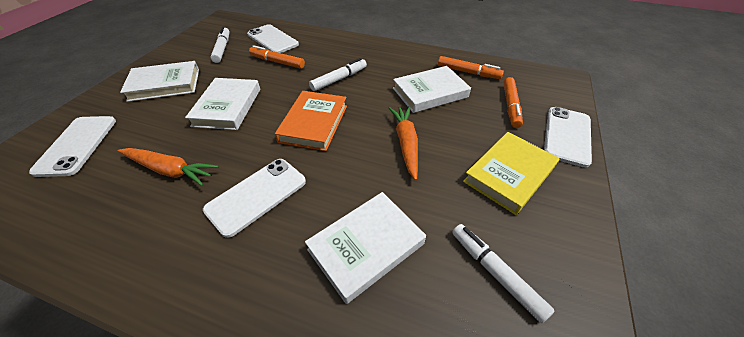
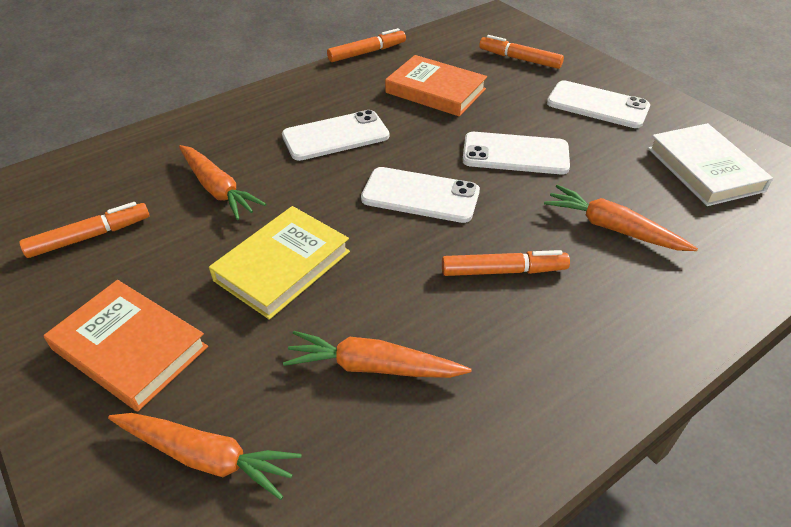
orange book: 1 -> 2
orange carrot: 2 -> 4
orange marker: 3 -> 4
white book: 4 -> 1
white marker: 3 -> 0

